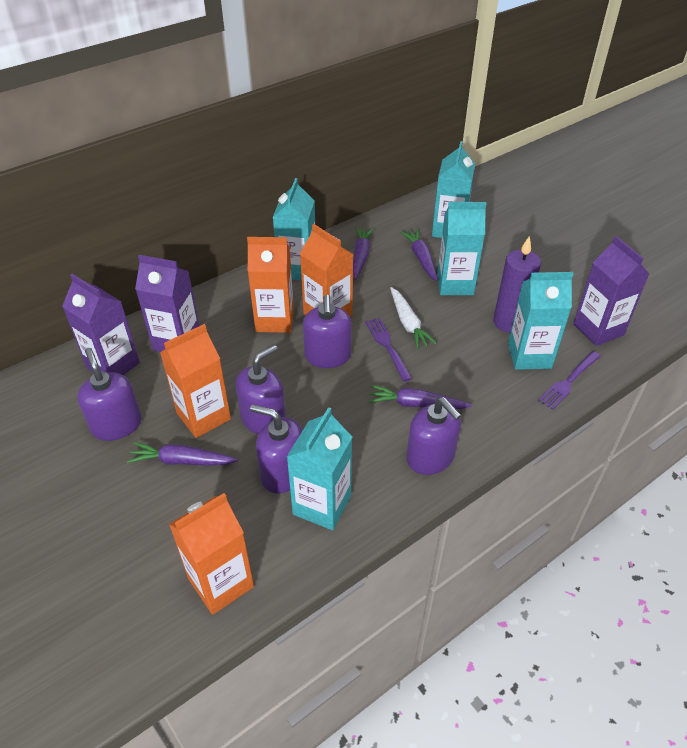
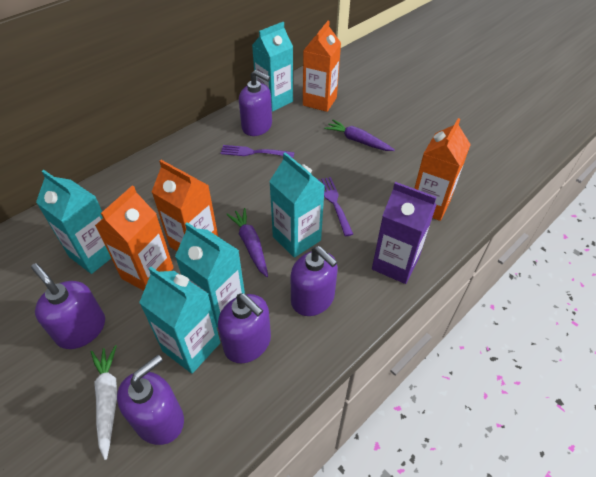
purple candle: 1 -> 0
purple carrot: 4 -> 2
purple carton: 3 -> 1

